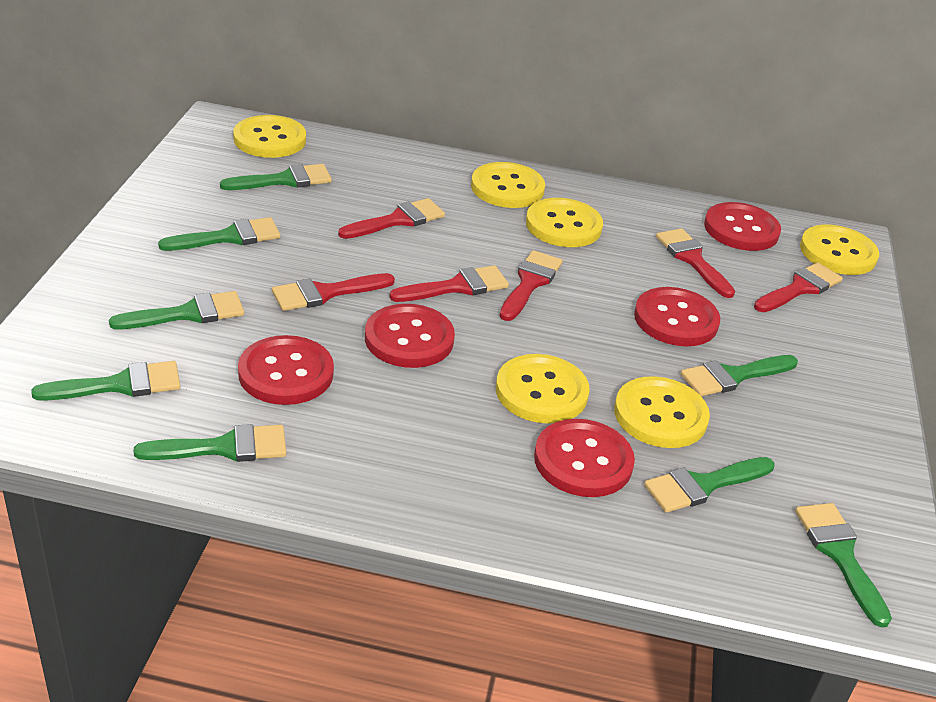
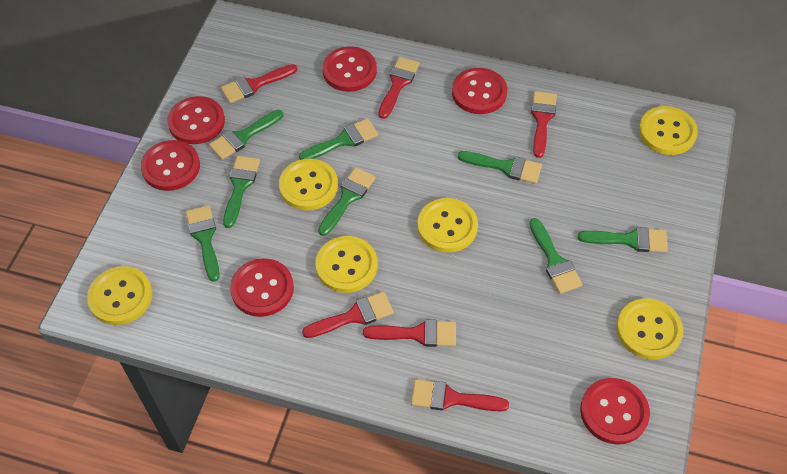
red button: 5 -> 6

